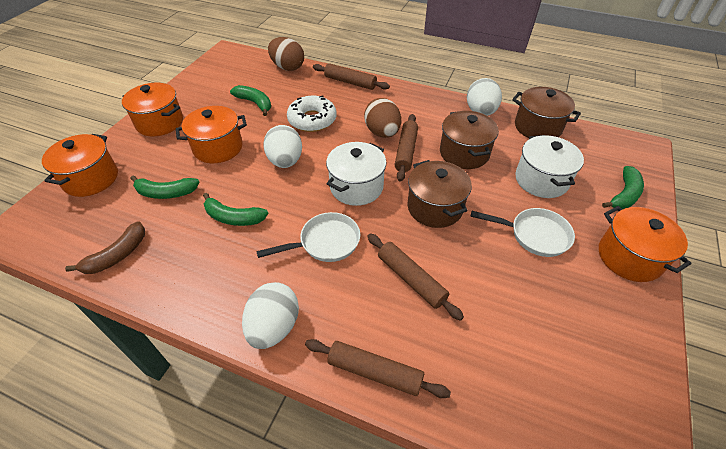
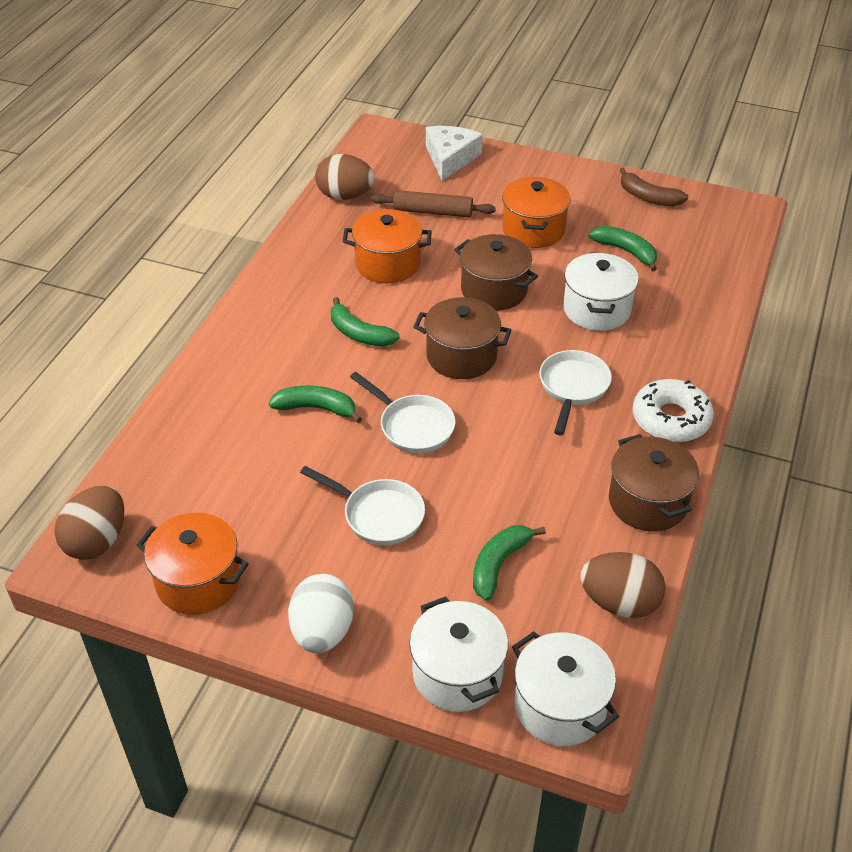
brown egg: 2 -> 3
brown rolling pin: 4 -> 1
orange pot: 4 -> 3
white cheese: 0 -> 1
white egg: 3 -> 1
white pan: 2 -> 3
white pot: 2 -> 3

